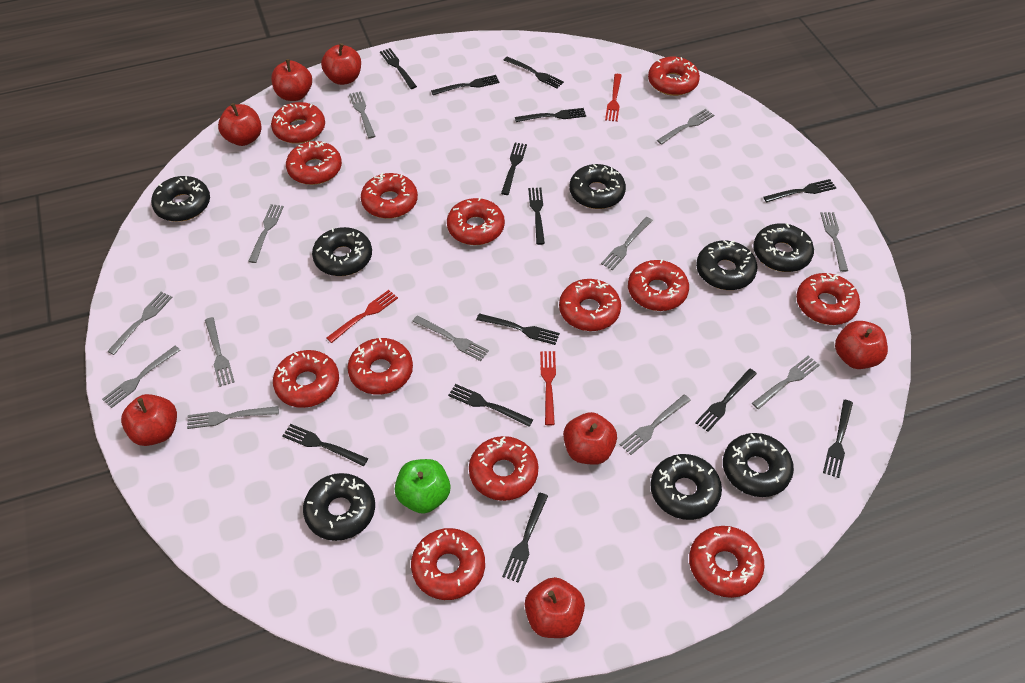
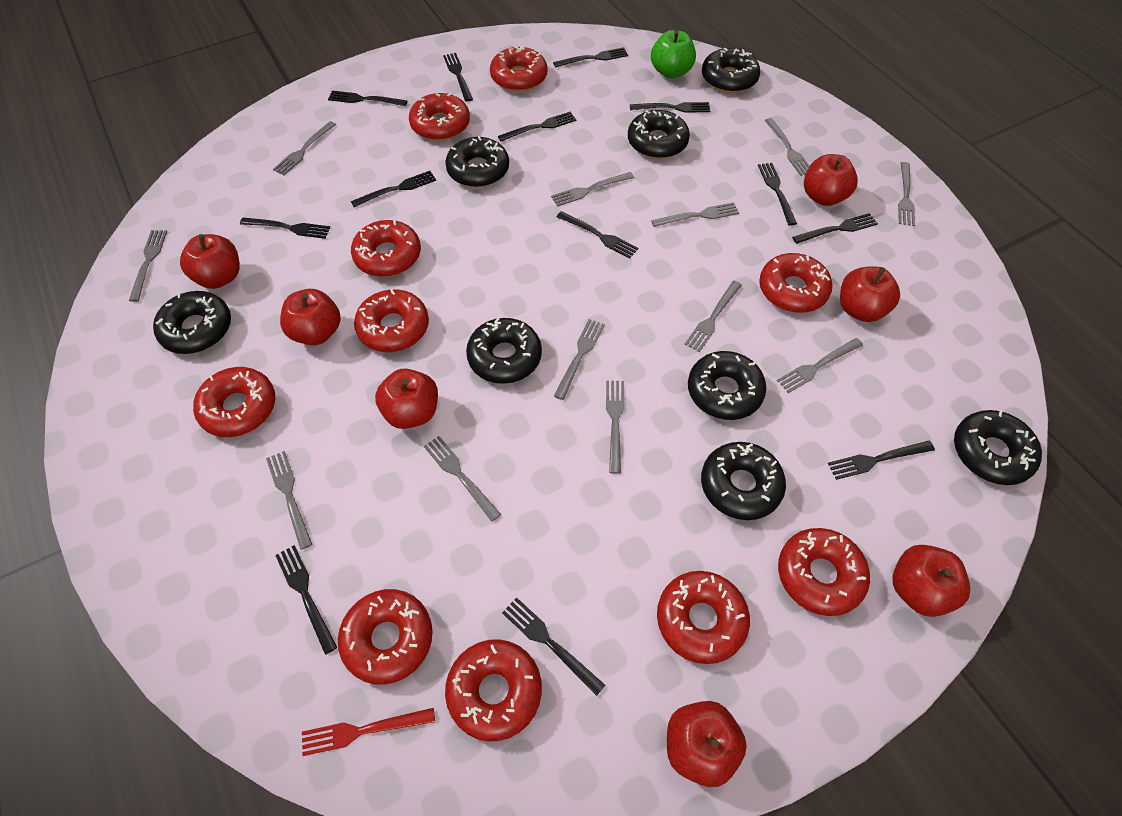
red donut: 13 -> 10
red fork: 3 -> 1

